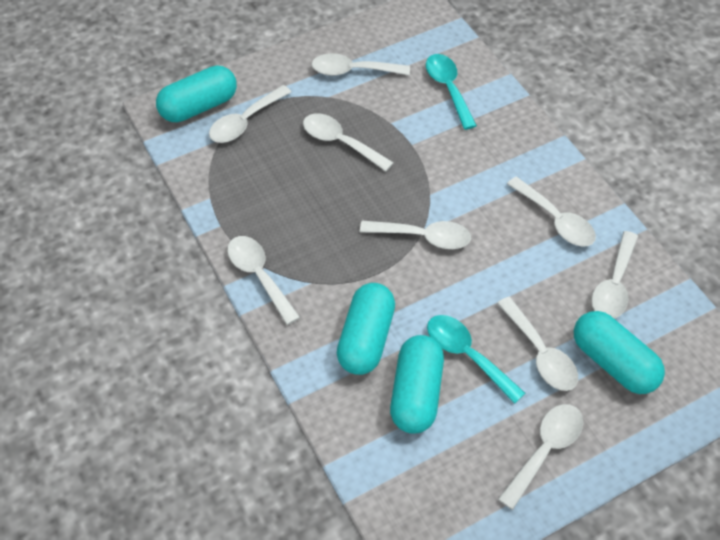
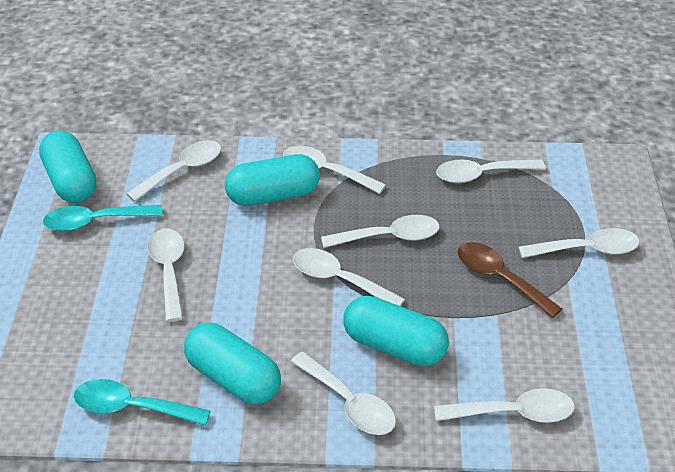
brown spoon: 0 -> 1

